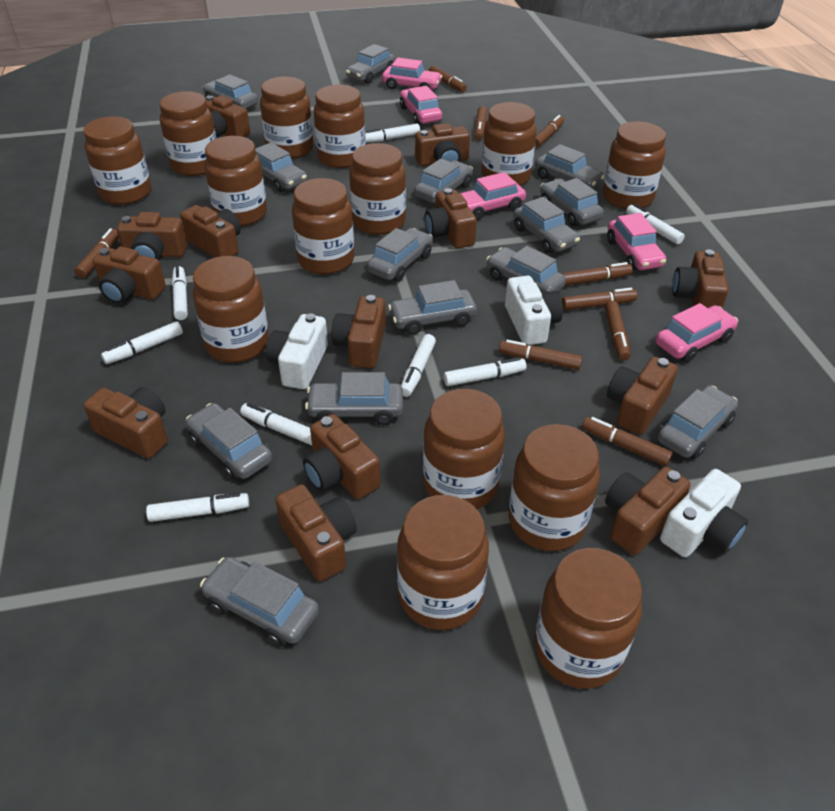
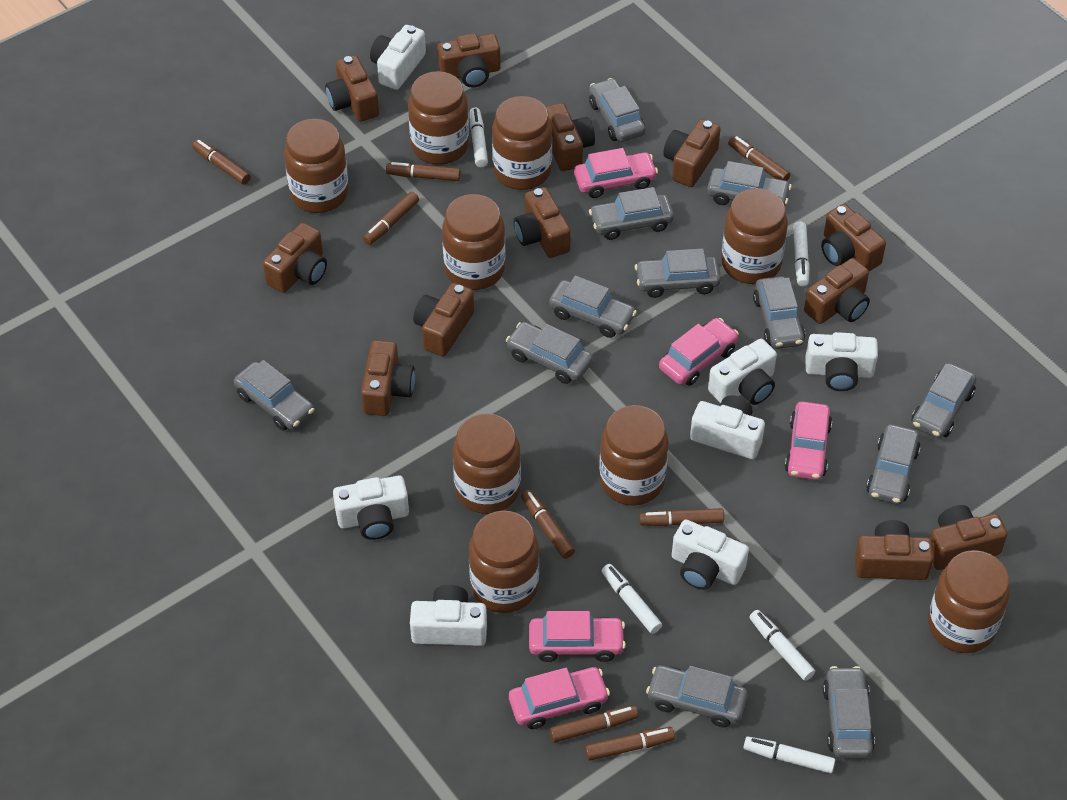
brown camera: 13 -> 12
brown jar: 14 -> 9
brown marker: 9 -> 8
grey car: 14 -> 12
white camera: 3 -> 7
white marker: 8 -> 5

